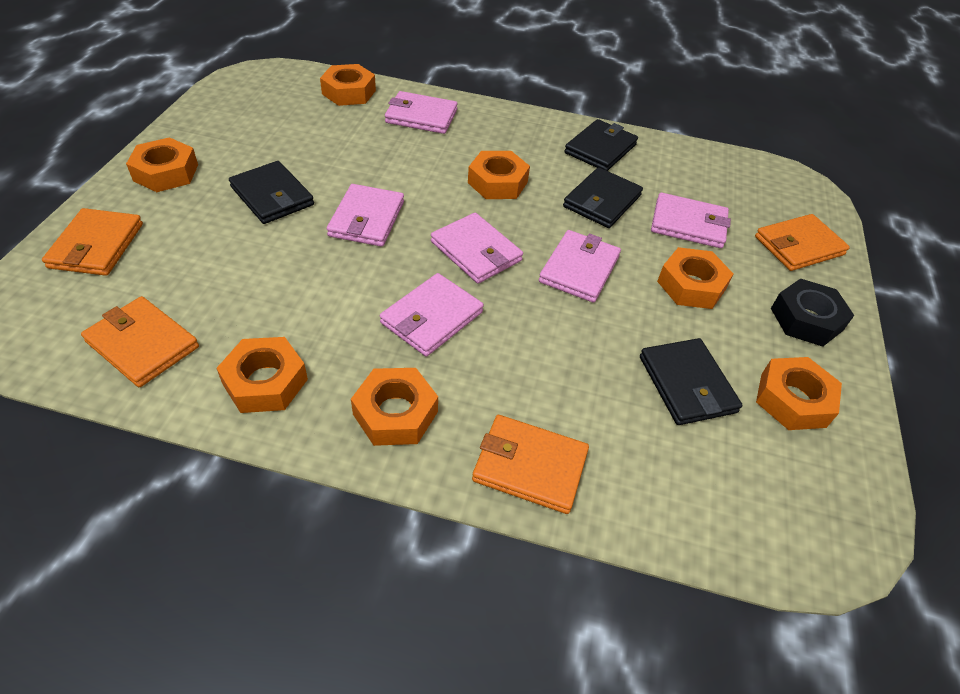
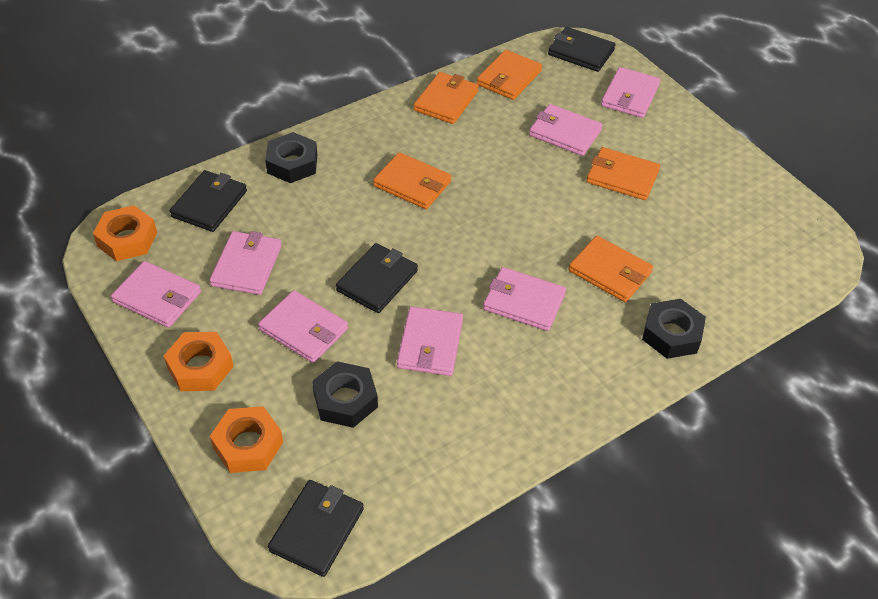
black nut: 1 -> 3
orange nut: 7 -> 3
orange wallet: 4 -> 5
pink wallet: 6 -> 7

